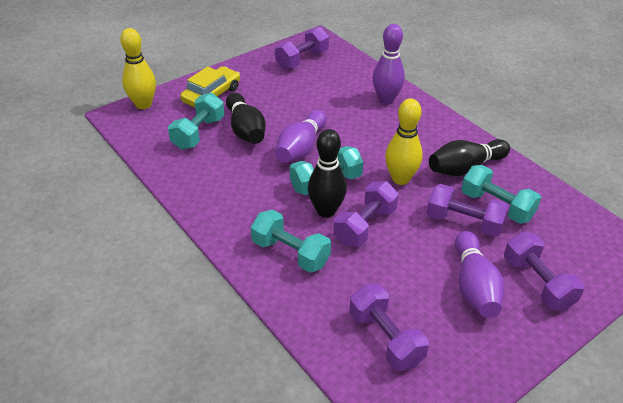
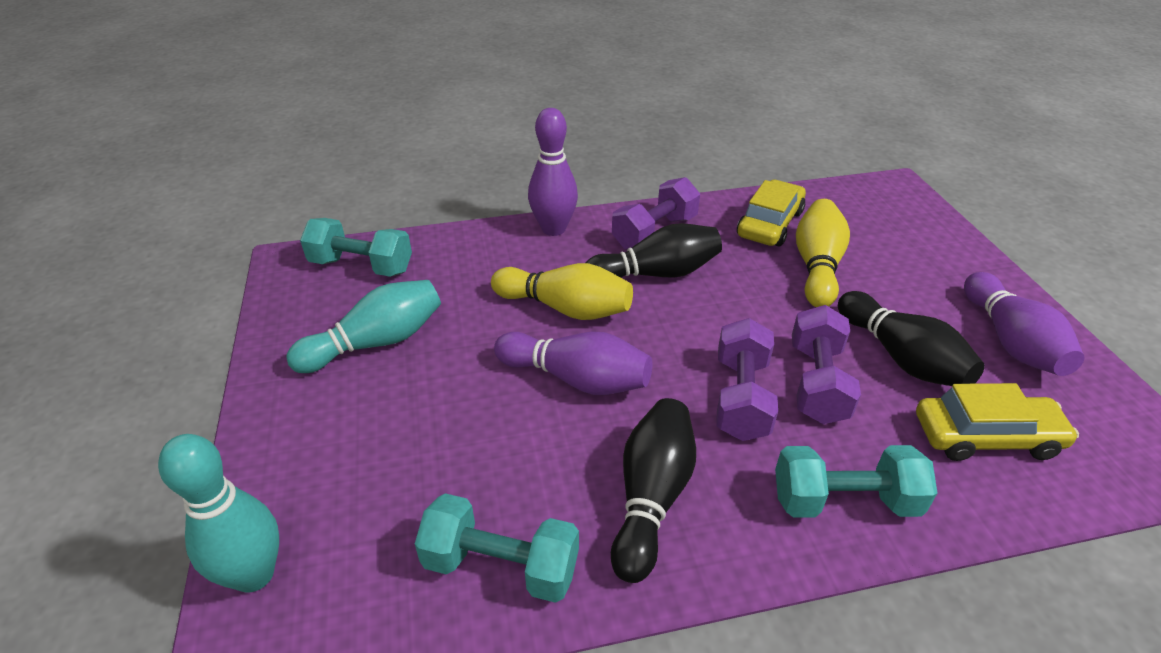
purple dumbbell: 5 -> 3
turquoise bowling pin: 0 -> 2
turquoise dumbbell: 4 -> 3
yellow car: 1 -> 2

